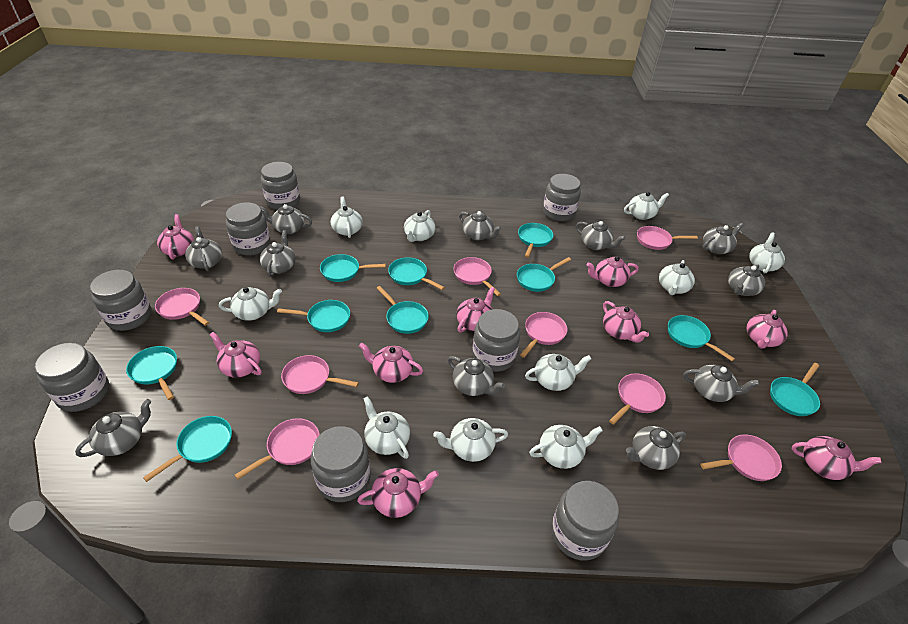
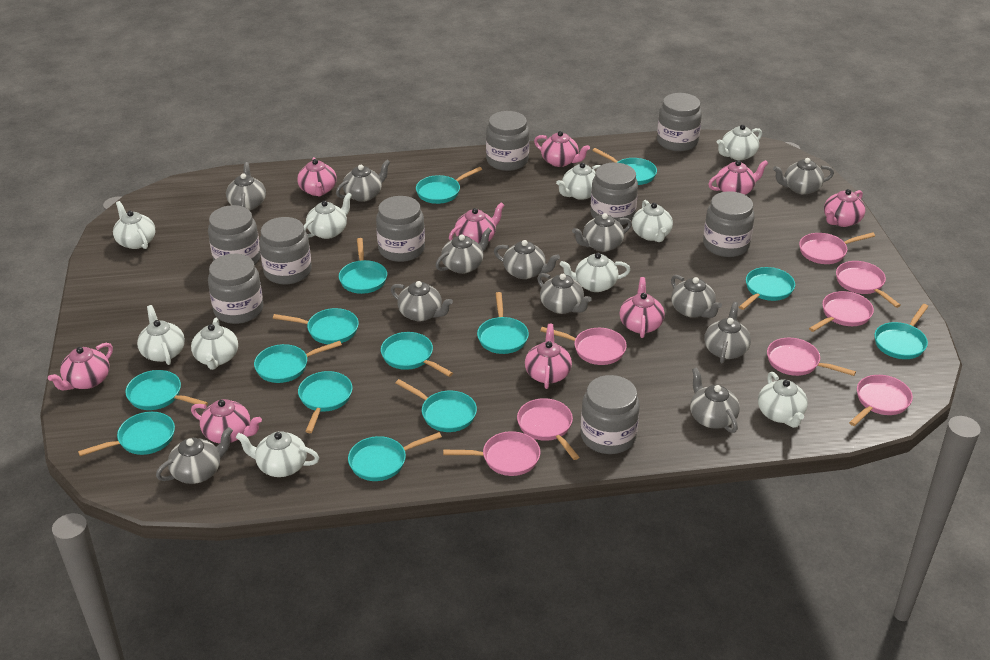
grey jar: 8 -> 9
grey teapot: 11 -> 12
turquoise pan: 10 -> 14

